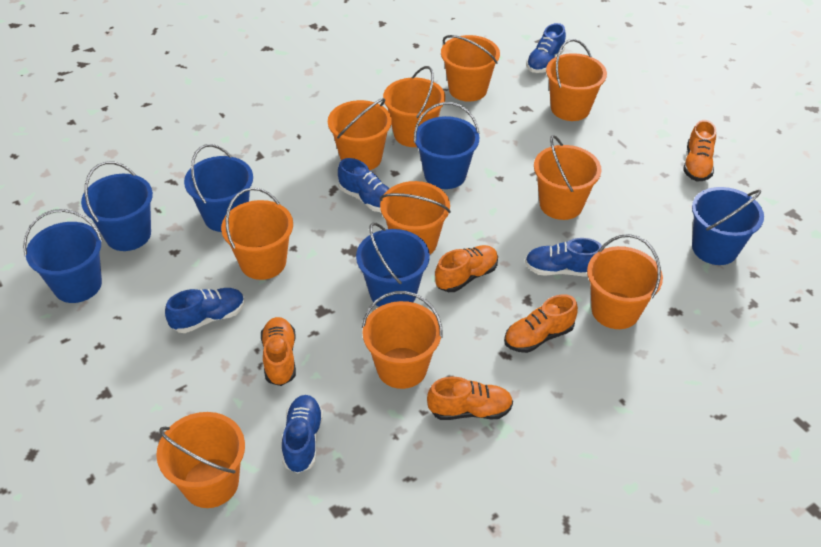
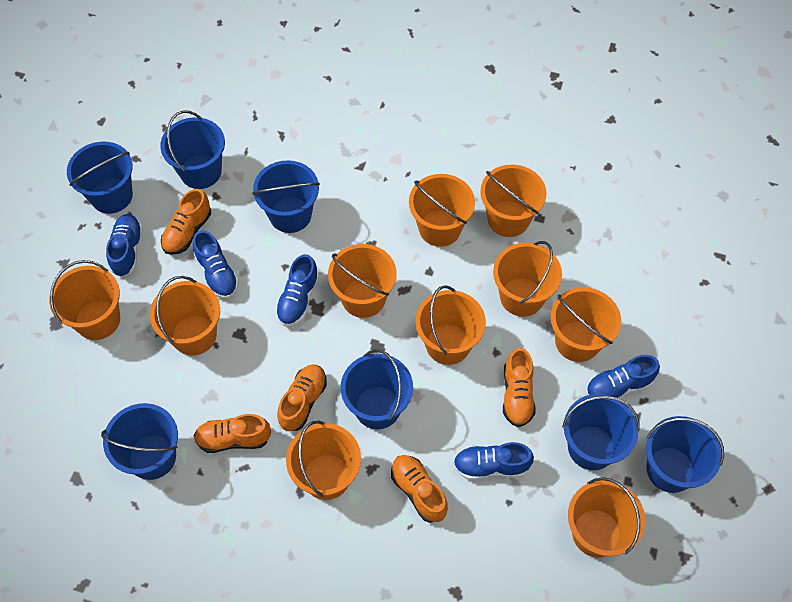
blue bucket: 6 -> 7

